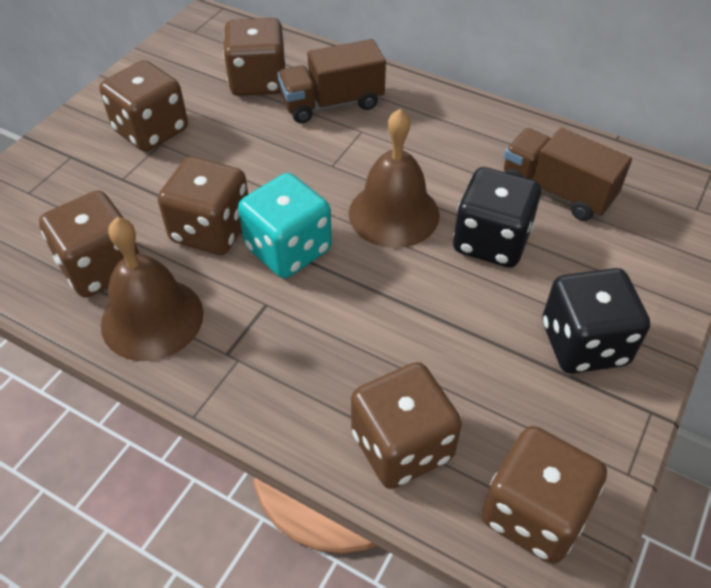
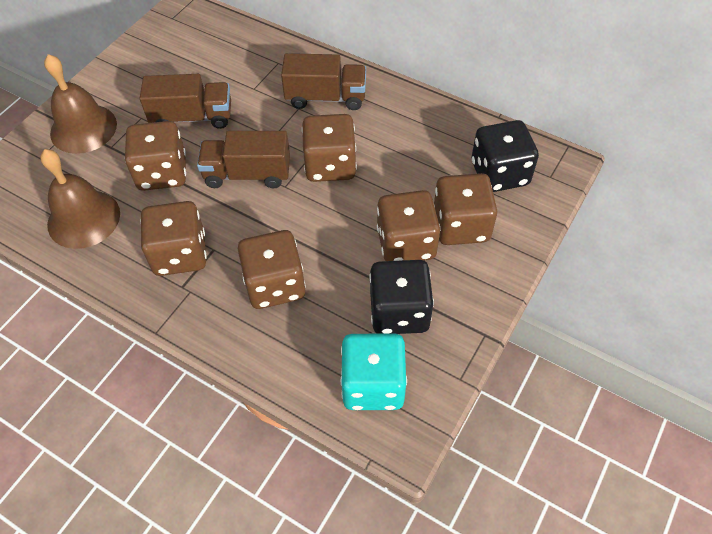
brown truck: 2 -> 3

